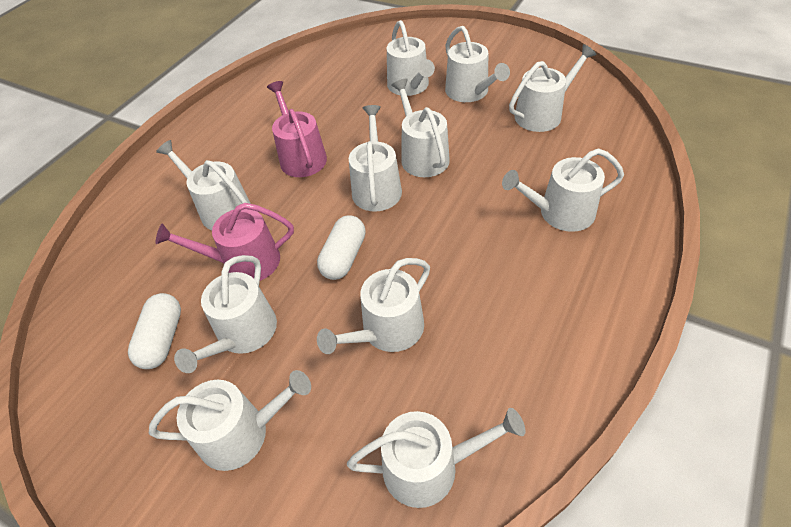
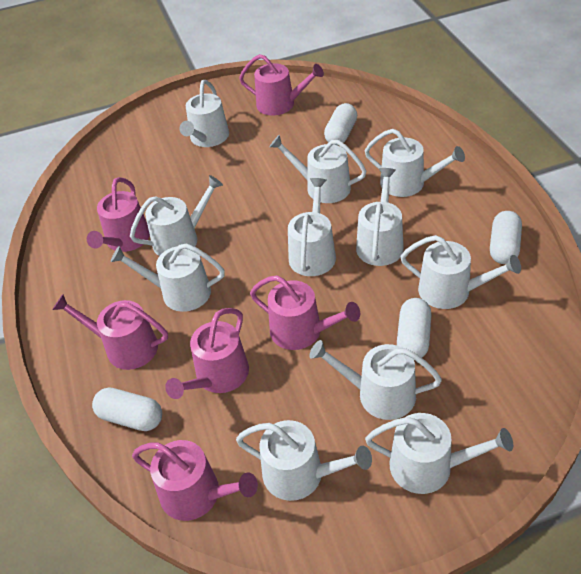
pink watering can: 2 -> 6
white capsule: 2 -> 4

